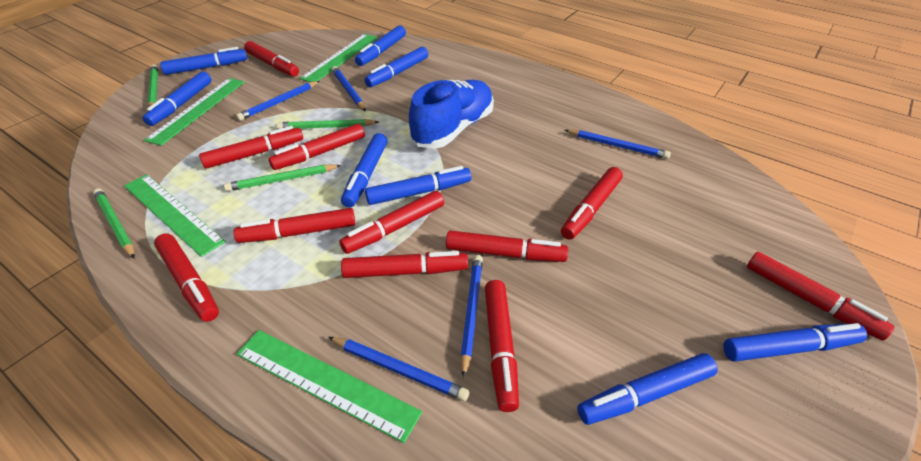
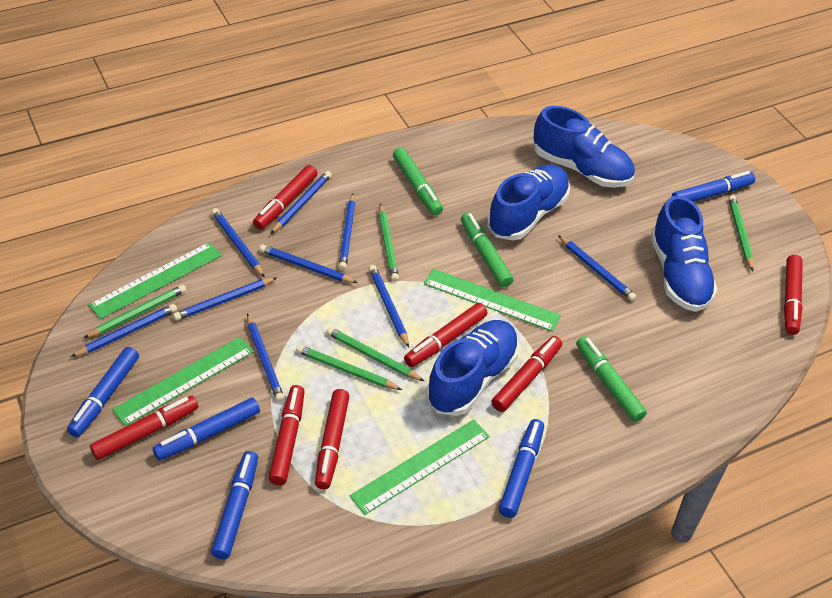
blue marker: 8 -> 5
blue pencil: 5 -> 9
blue shoe: 1 -> 4
green marker: 0 -> 3
green pencil: 4 -> 5
red marker: 11 -> 7

